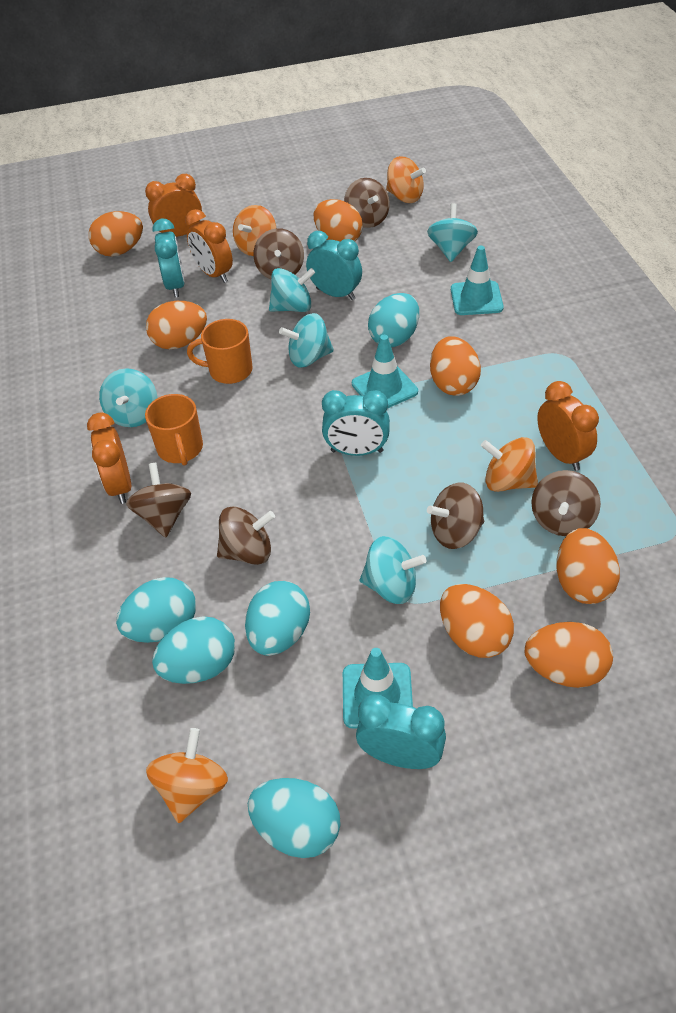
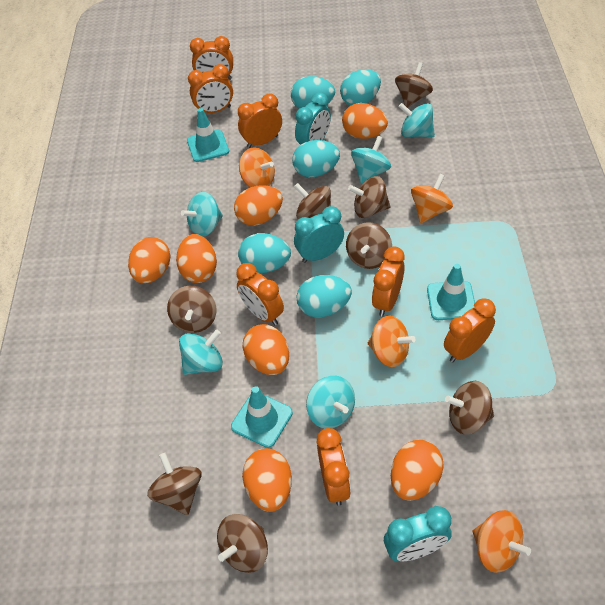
brown spinning top: 6 -> 8
orange clock: 4 -> 7
orange mug: 2 -> 0
turquoise clock: 4 -> 3

